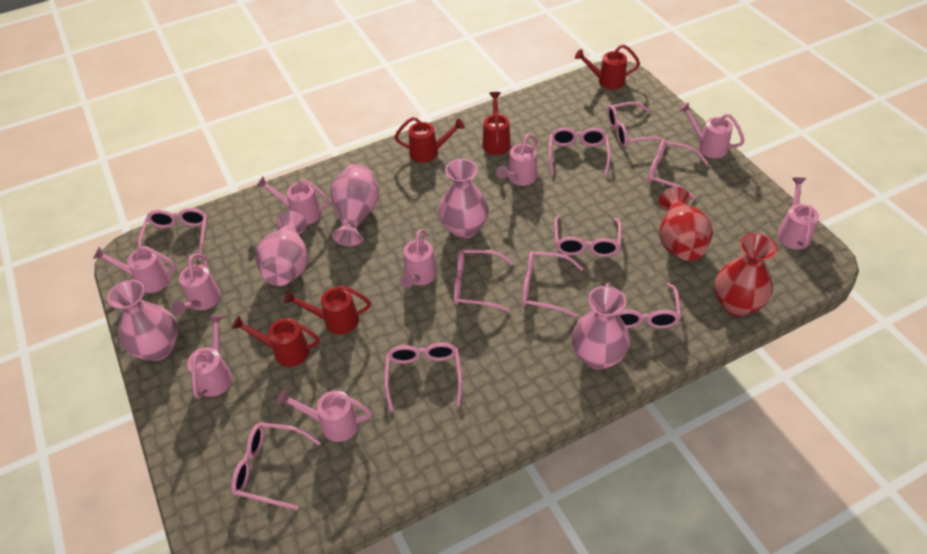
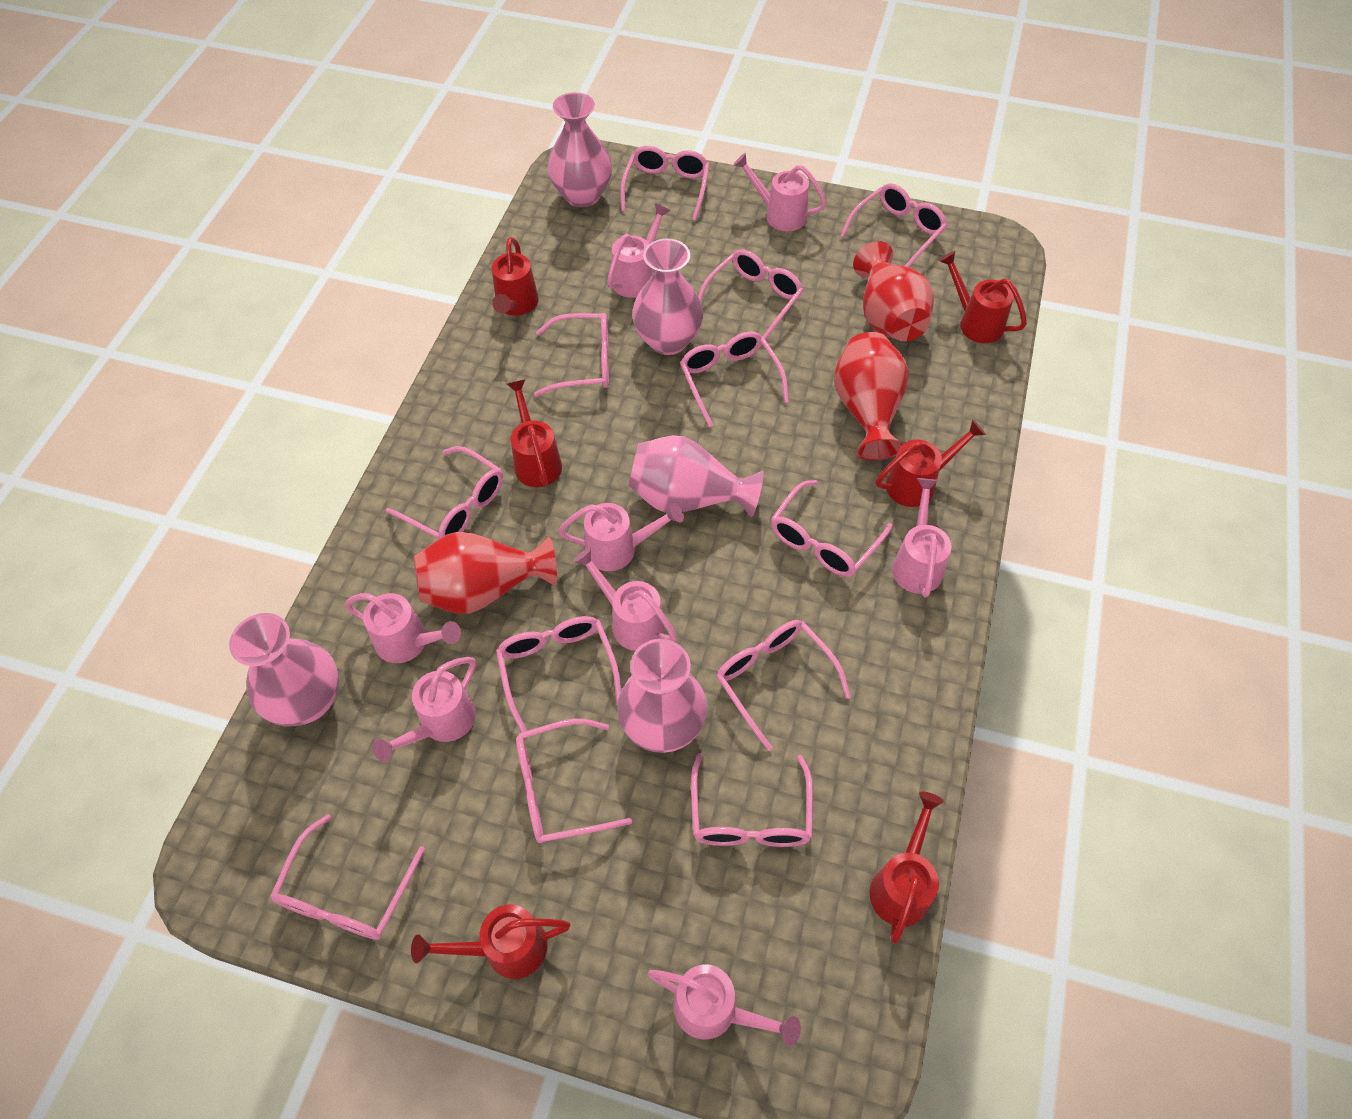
pink glasses: 10 -> 12
pink watering can: 9 -> 8
red vase: 2 -> 3
red watering can: 5 -> 6

